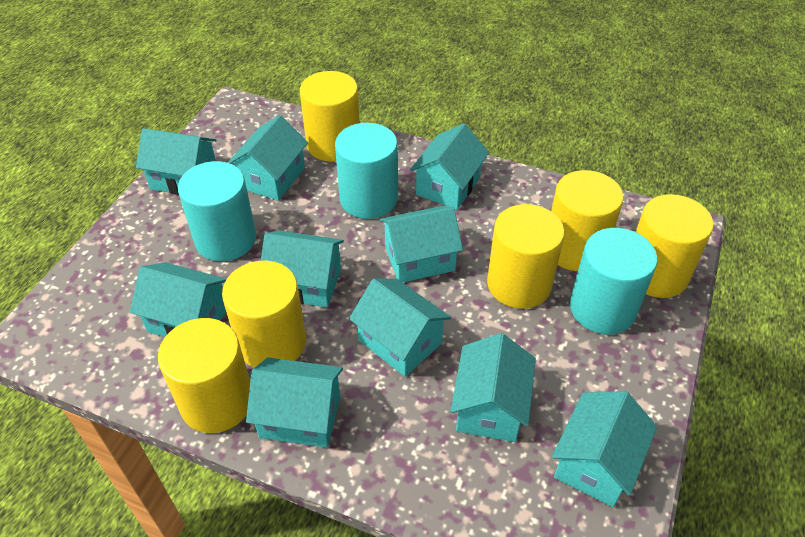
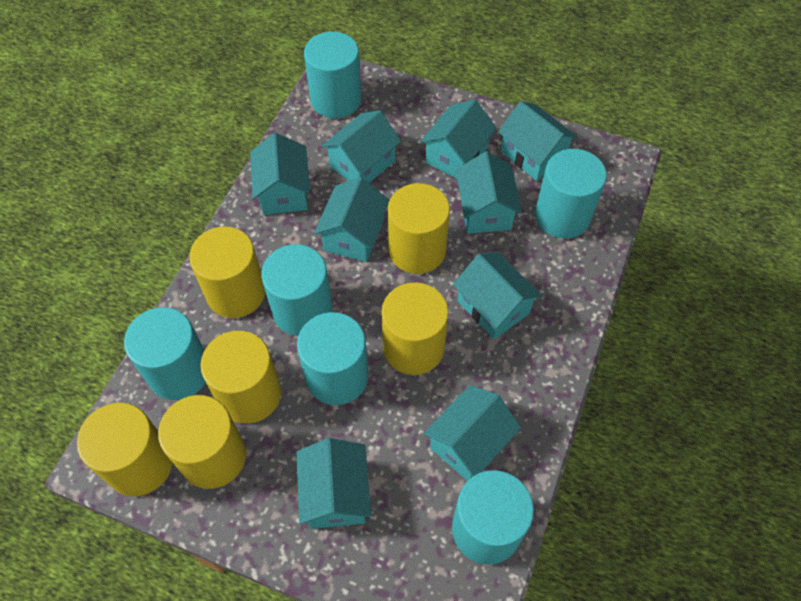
turquoise cylinder: 3 -> 6
turquoise house: 10 -> 9

